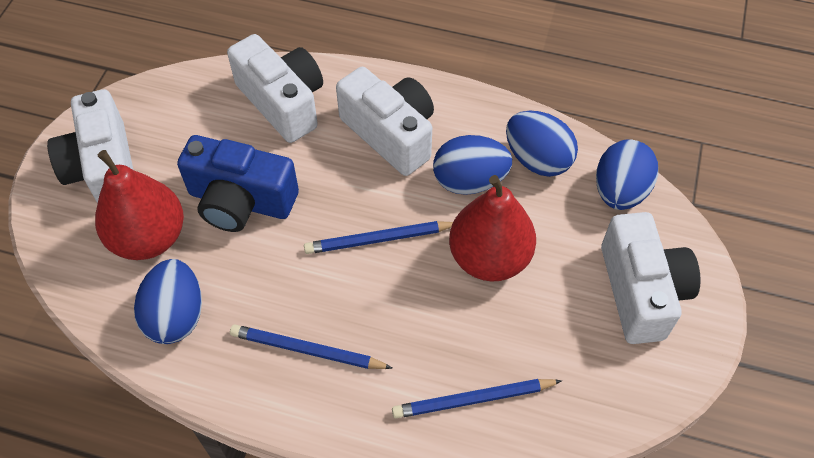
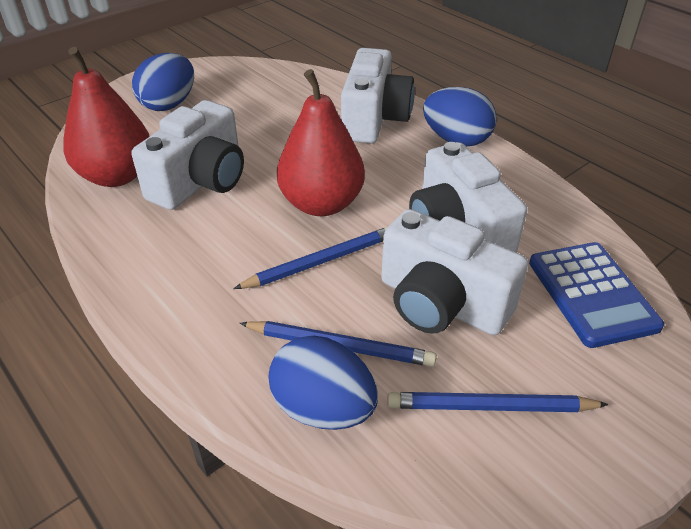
blue calculator: 0 -> 1
blue camera: 1 -> 0
blue egg: 4 -> 3

